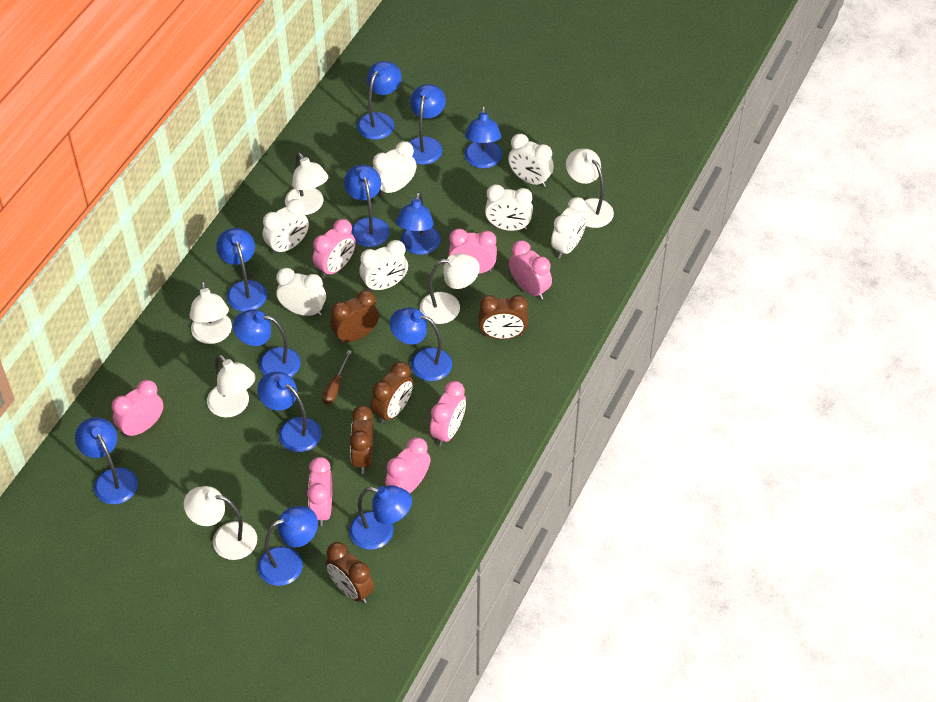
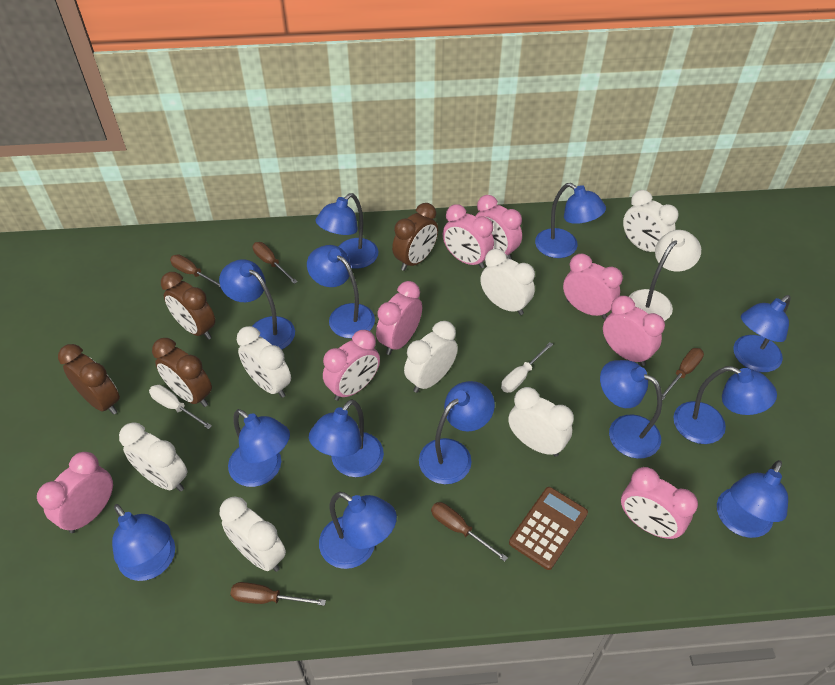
blue lamp: 12 -> 13
brown calculator: 0 -> 1
brown clock: 5 -> 4
brown screwdriver: 1 -> 5
pink clock: 7 -> 8
white lamp: 6 -> 1
white screwdriver: 0 -> 2

